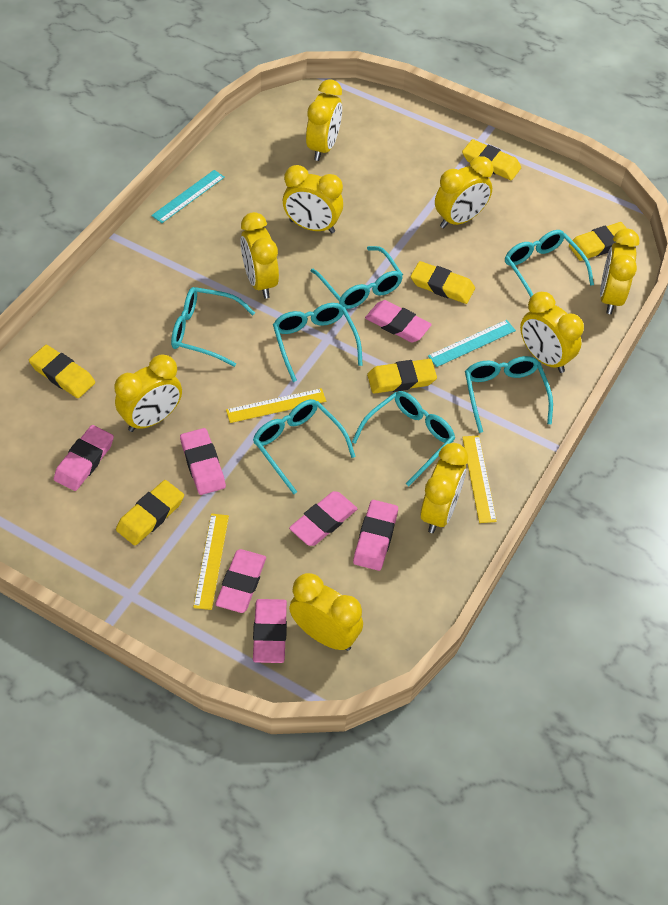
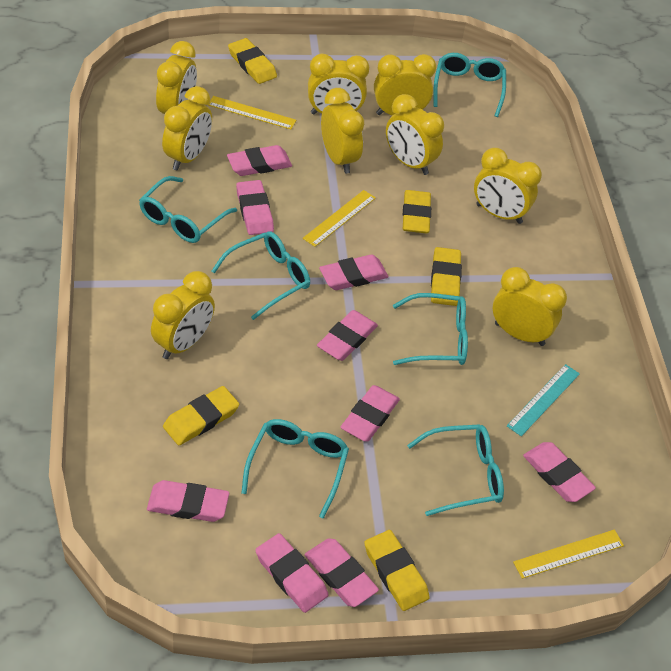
pink eraser: 7 -> 9
turquoise glasses: 7 -> 6
turquoise ruler: 2 -> 1
yellow eraser: 6 -> 5

